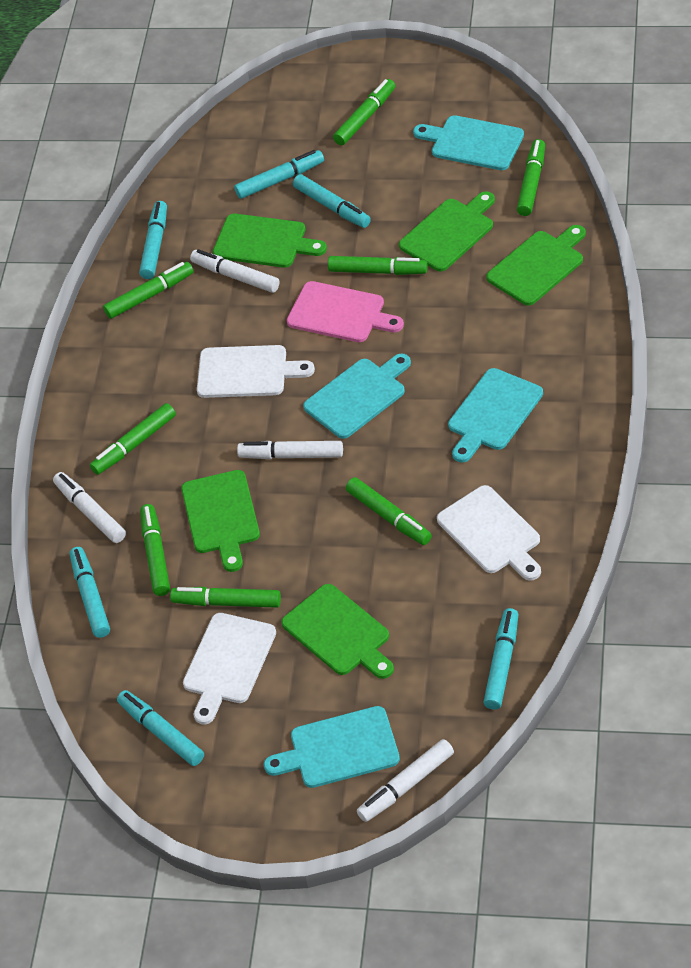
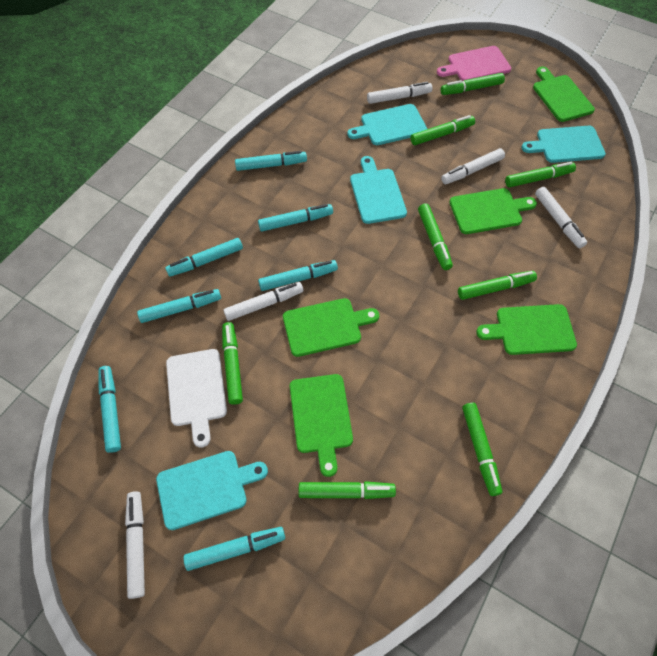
turquoise marker: 6 -> 7
white cutting board: 3 -> 1
white marker: 4 -> 5

